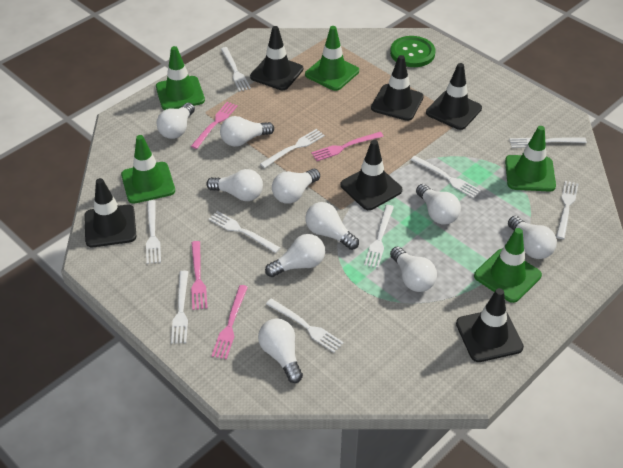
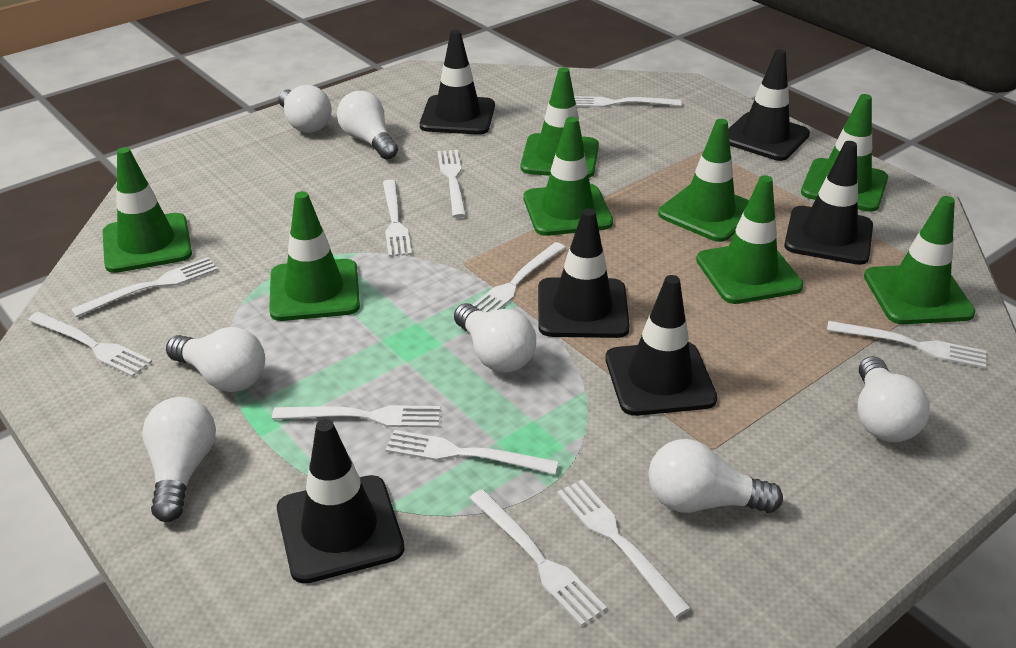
green button: 1 -> 0
green traffic cone: 5 -> 8
pink fork: 4 -> 0
white fork: 10 -> 11
white light bulb: 10 -> 7

